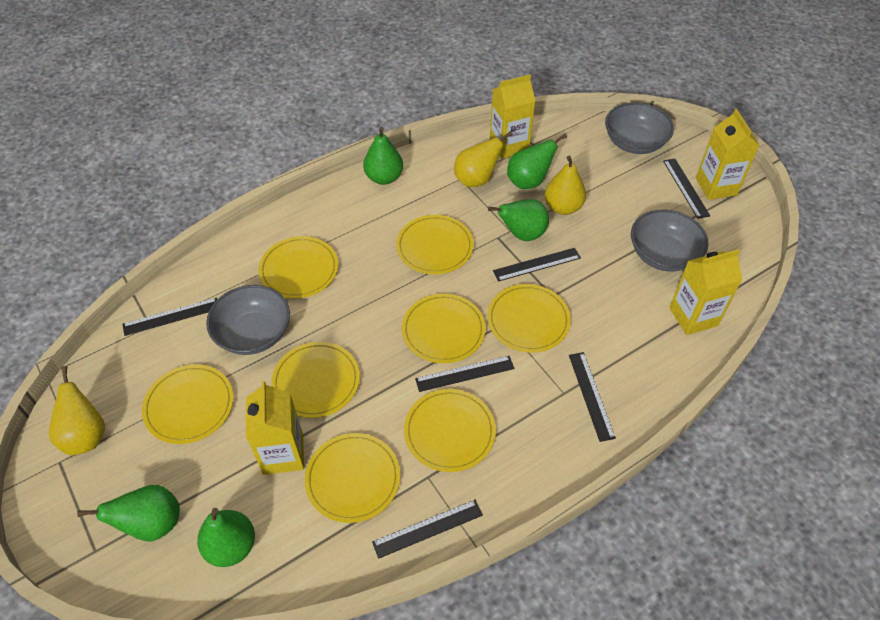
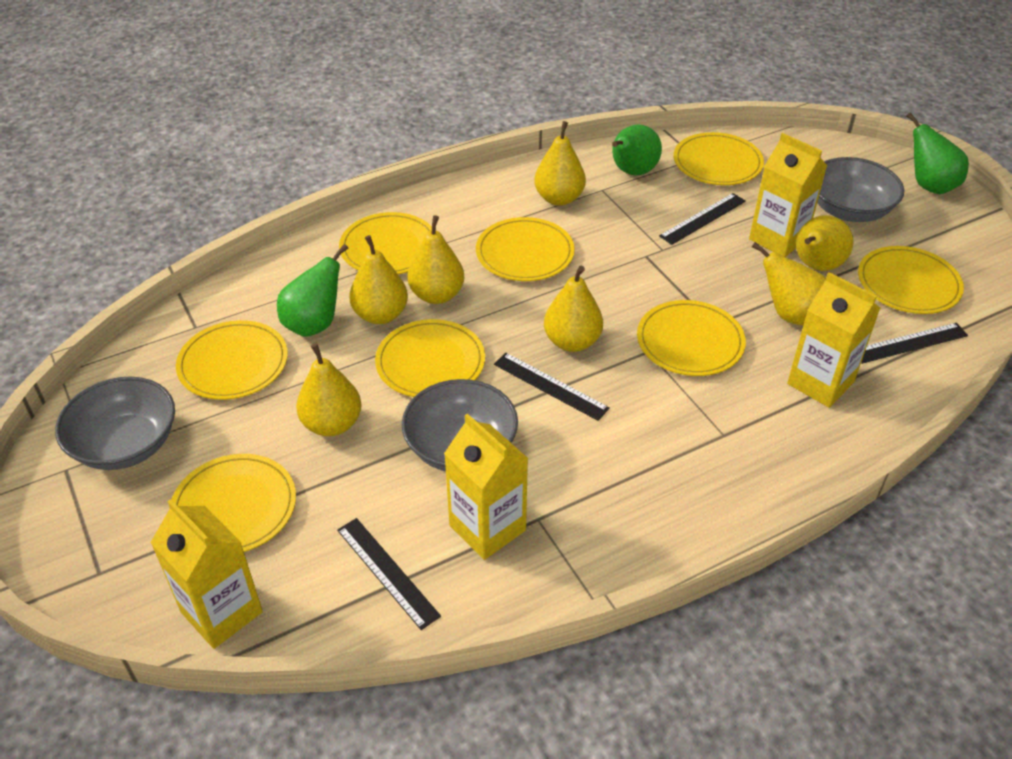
black ruler: 6 -> 4
green pear: 5 -> 3
yellow pear: 3 -> 7

